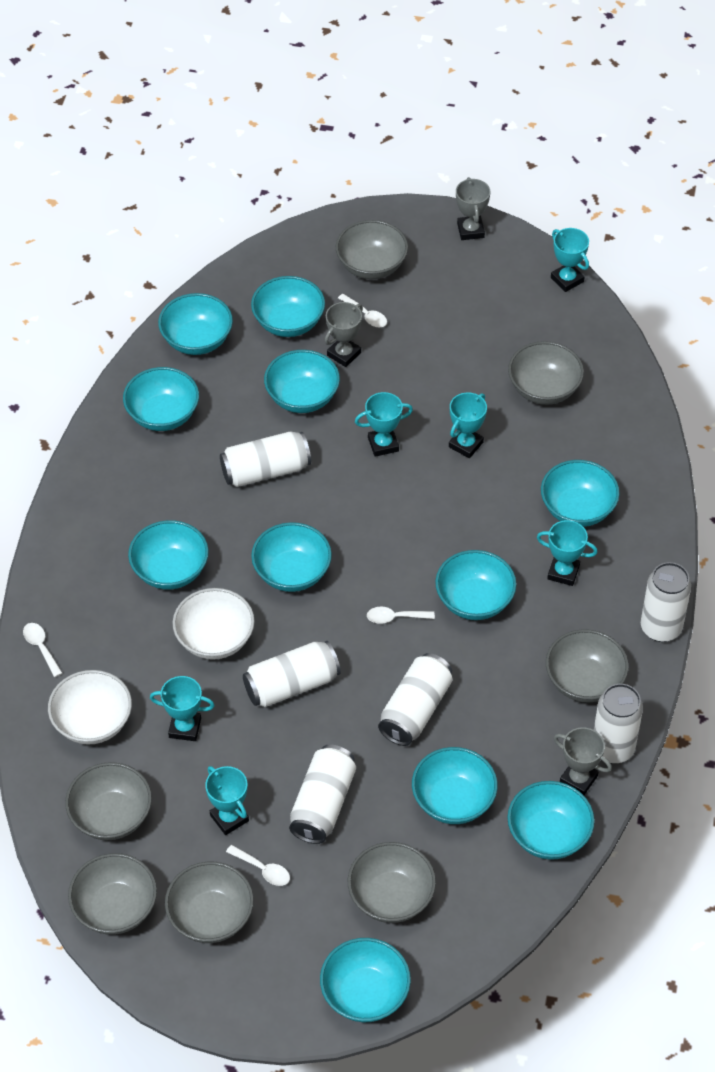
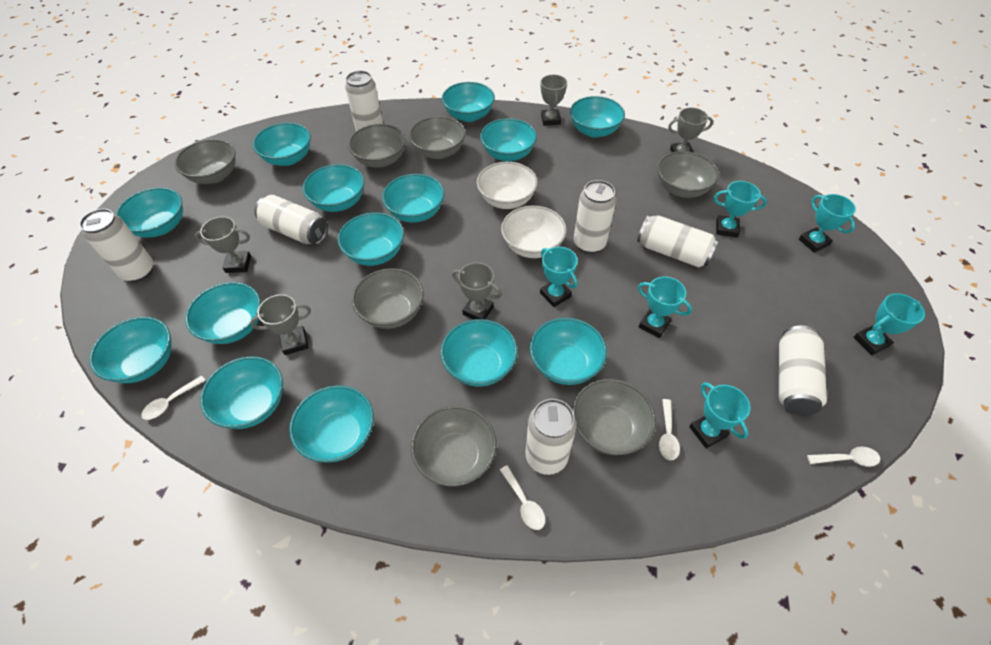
grey trophy: 3 -> 5
turquoise bowl: 11 -> 14
white can: 6 -> 7

